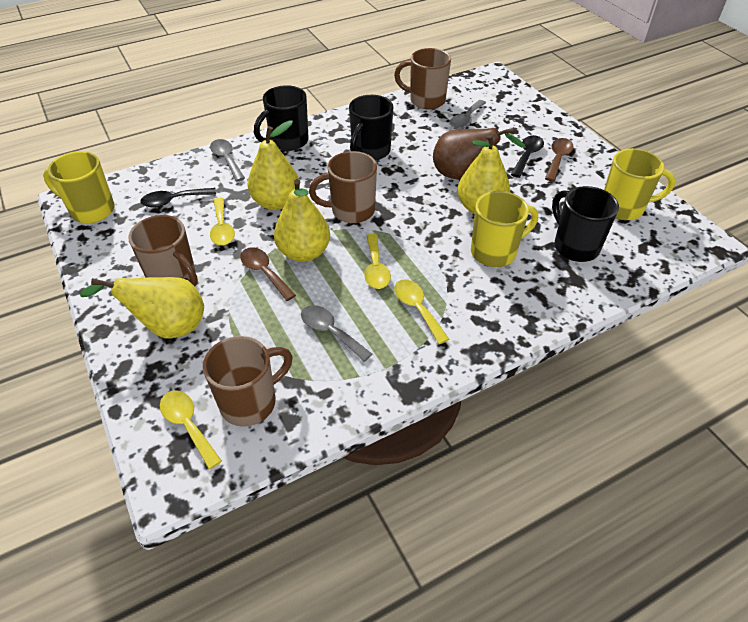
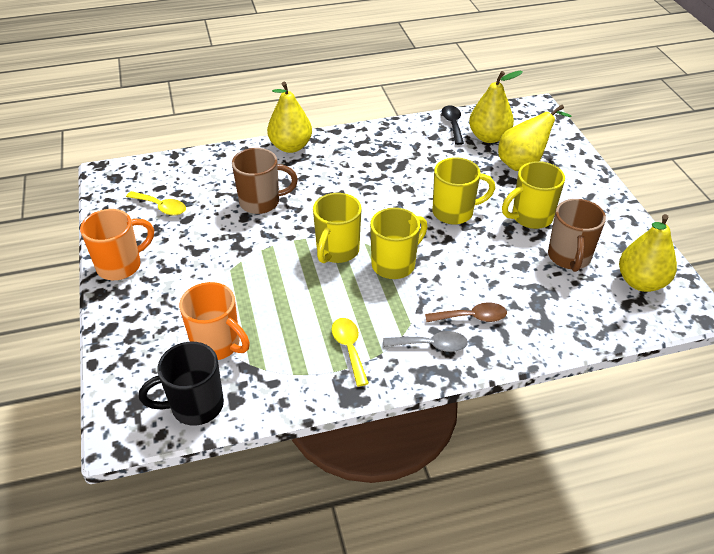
black mug: 3 -> 1
black spoon: 2 -> 1
brown mug: 4 -> 2
brown pear: 1 -> 0
brown spoon: 2 -> 1
grey spoon: 3 -> 1
orange mug: 0 -> 2
yellow mug: 3 -> 4
yellow spoon: 4 -> 2

